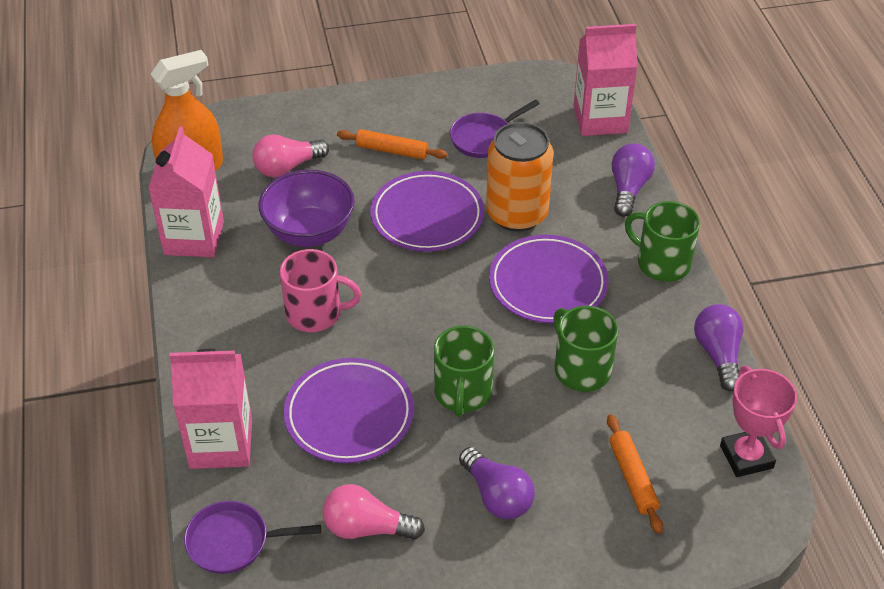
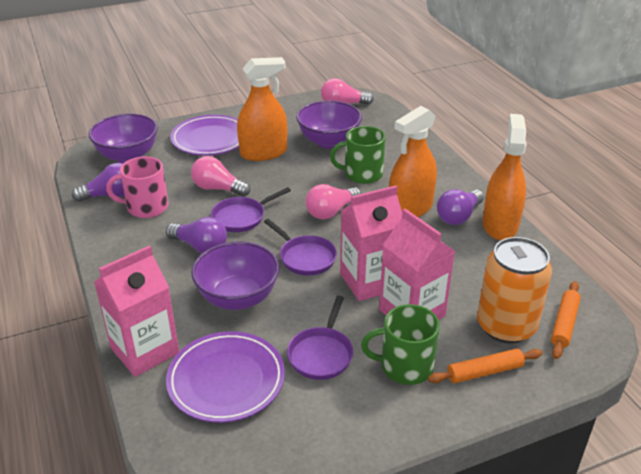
green mug: 3 -> 2
orange spray bottle: 1 -> 3
pink light bulb: 2 -> 3
pink trophy: 1 -> 0
purple bowl: 1 -> 3
purple pan: 2 -> 3
purple plate: 3 -> 2

